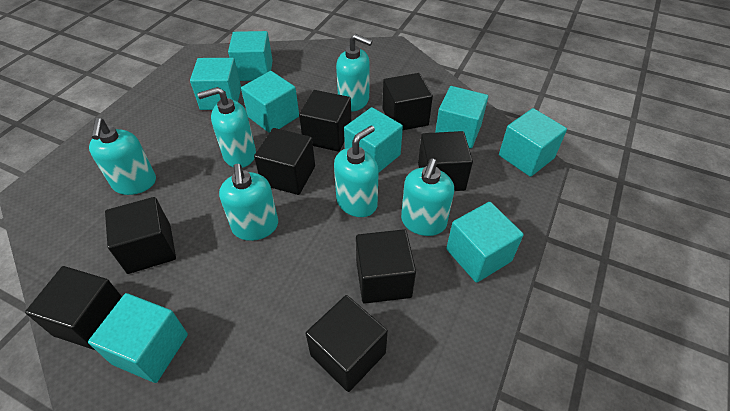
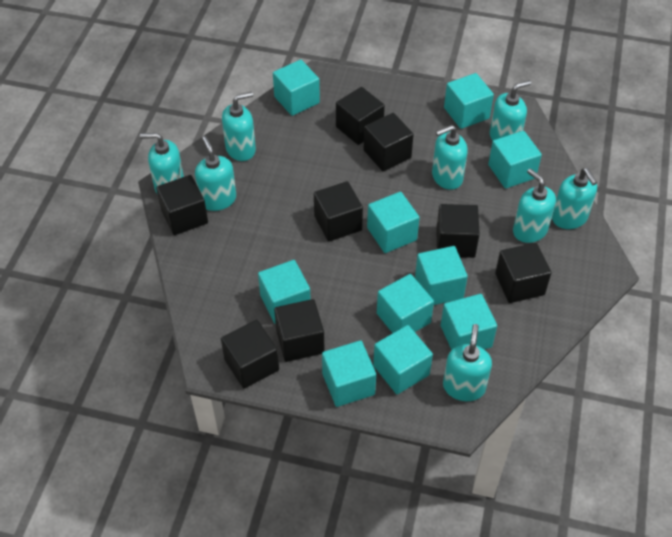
turquoise cube: 8 -> 10
turquoise soap dispenser: 6 -> 8

